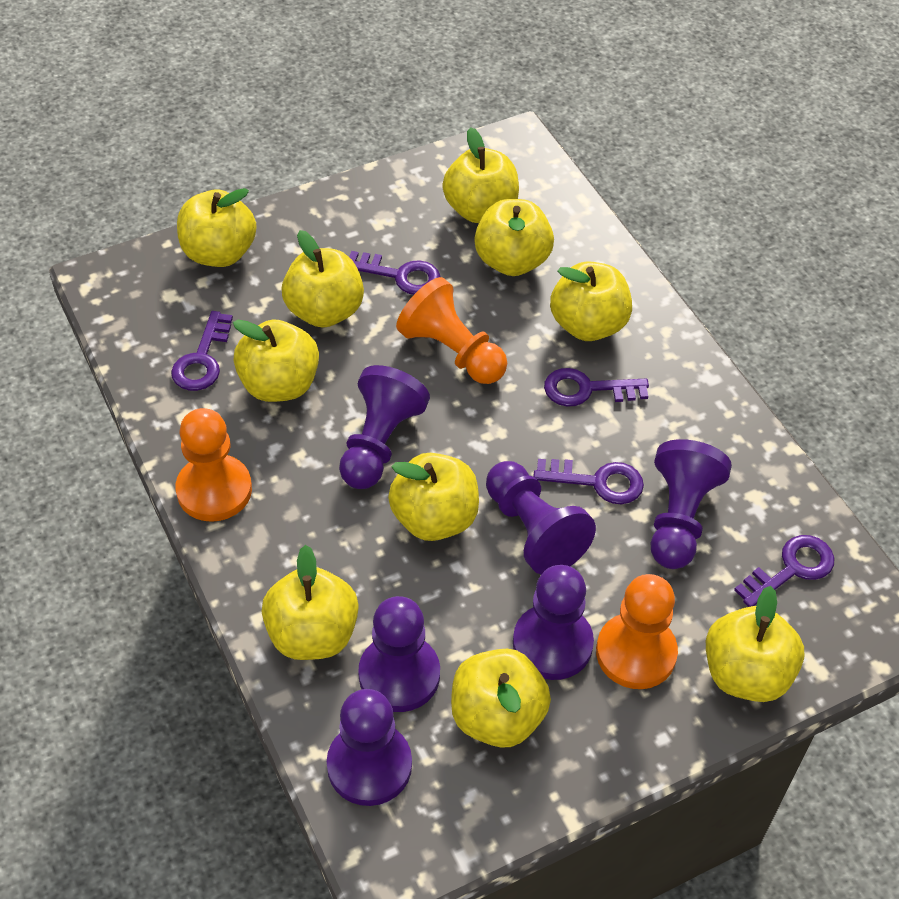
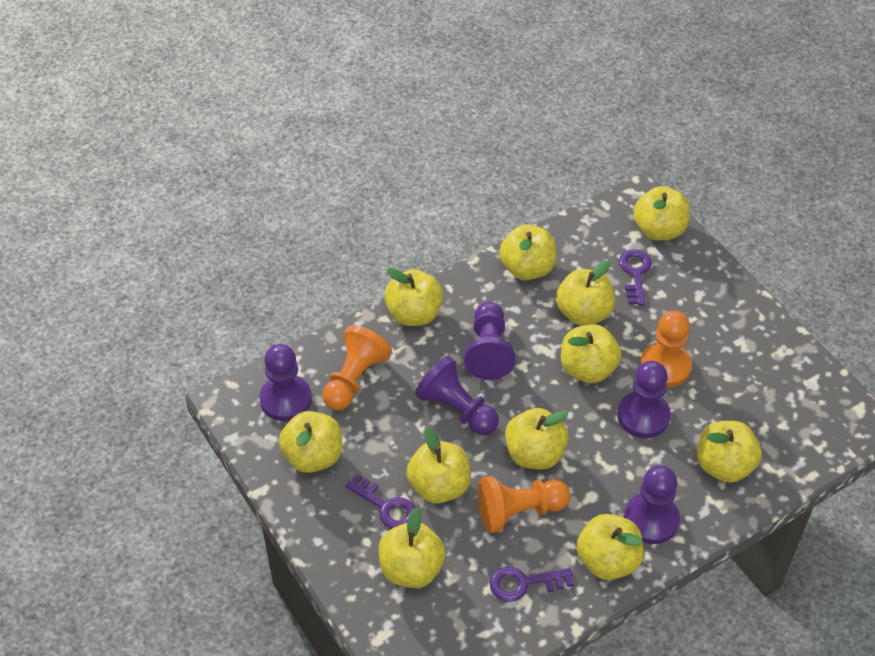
purple key: 5 -> 3
purple pawn: 6 -> 5
yellow apple: 10 -> 11

